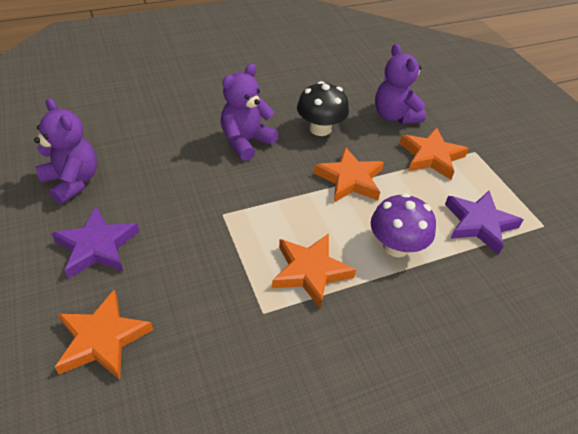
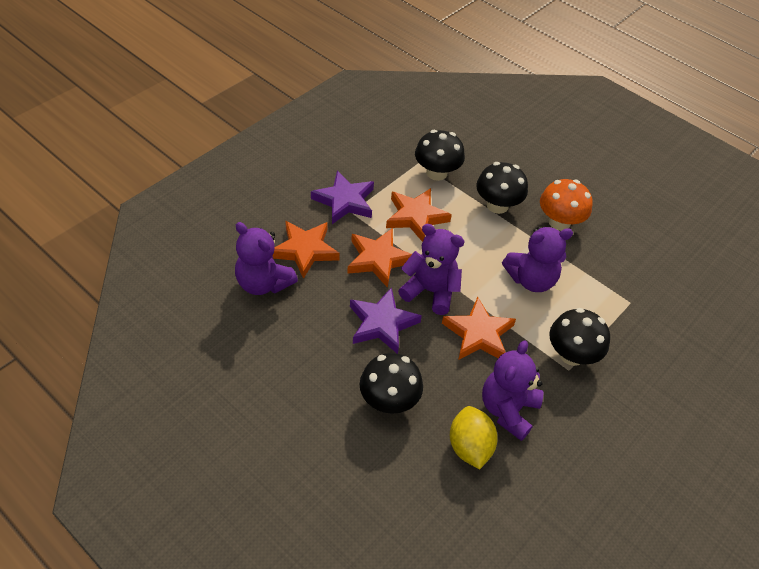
black mushroom: 1 -> 4
orange mushroom: 0 -> 1
purple mushroom: 1 -> 0
purple teddy bear: 3 -> 4
yellow lemon: 0 -> 1

